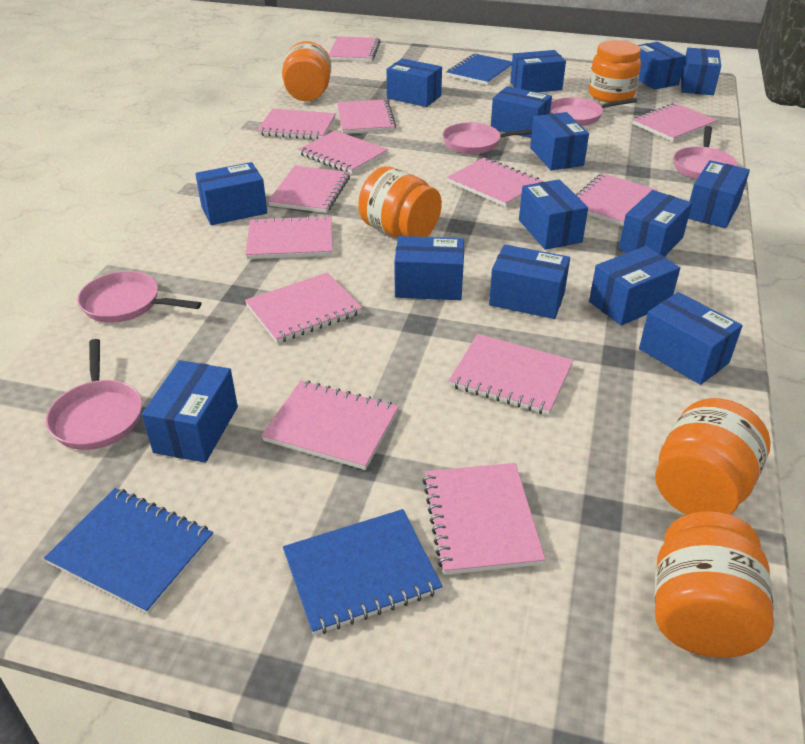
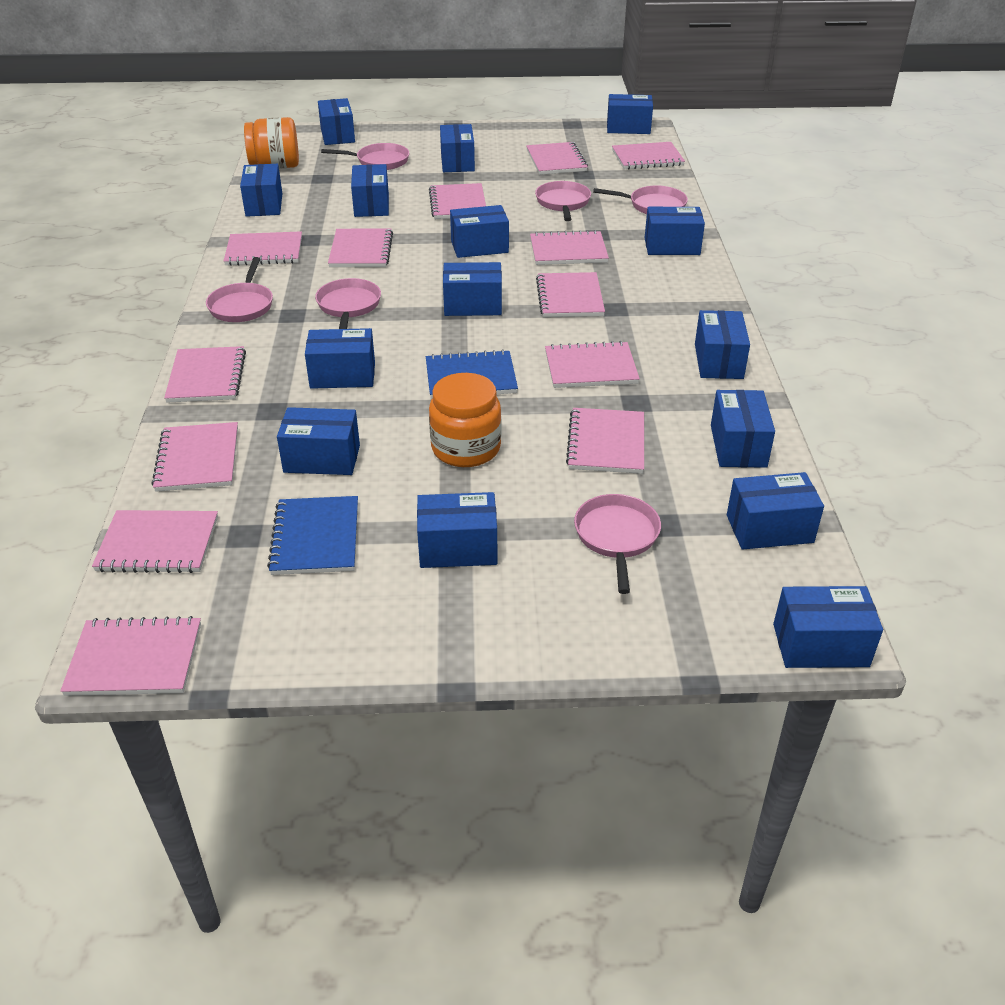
blue notebook: 3 -> 2
orange jar: 5 -> 2
pink pan: 5 -> 6

